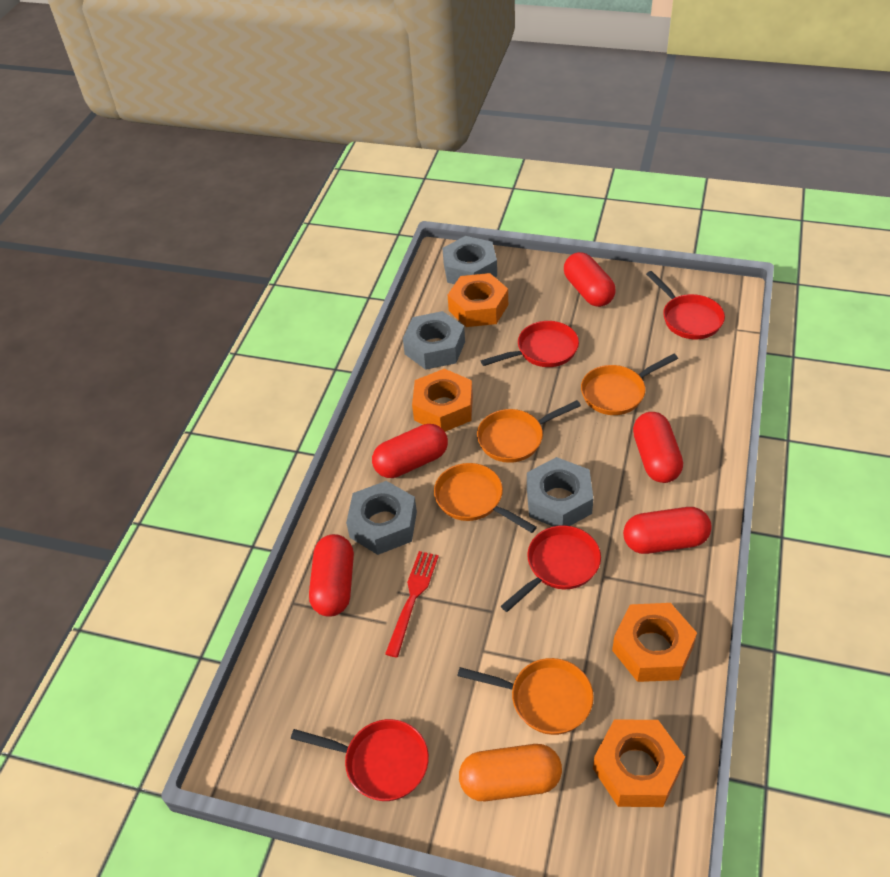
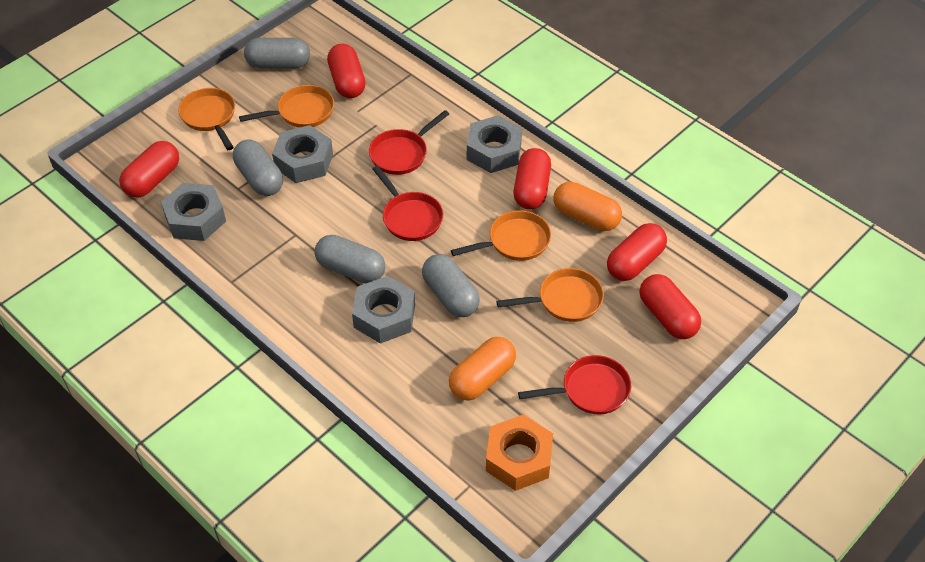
grey capsule: 0 -> 4
orange capsule: 1 -> 2
orange nut: 4 -> 1
red fork: 1 -> 0
red pan: 4 -> 3

